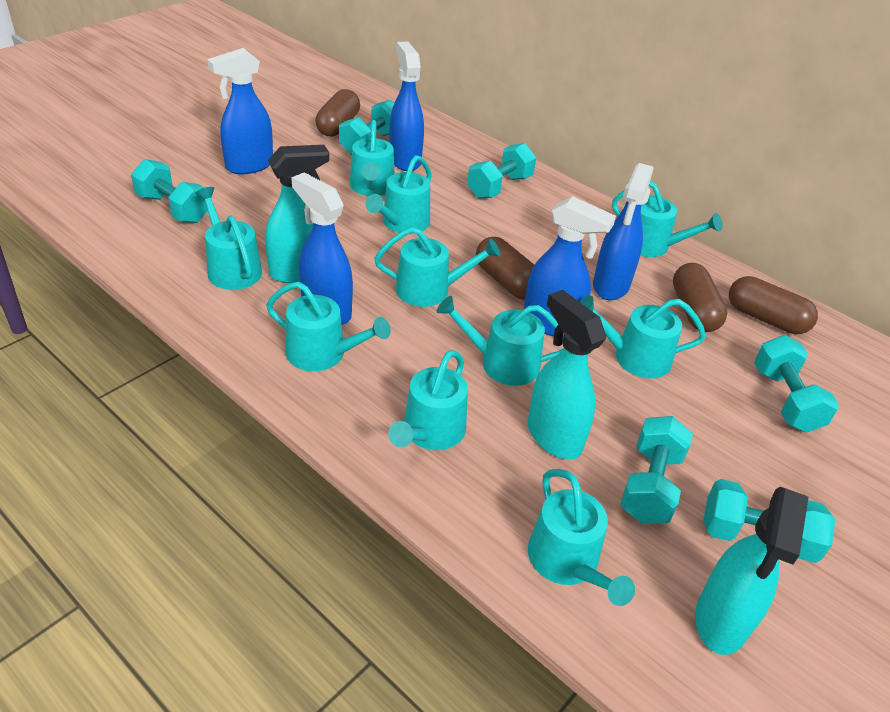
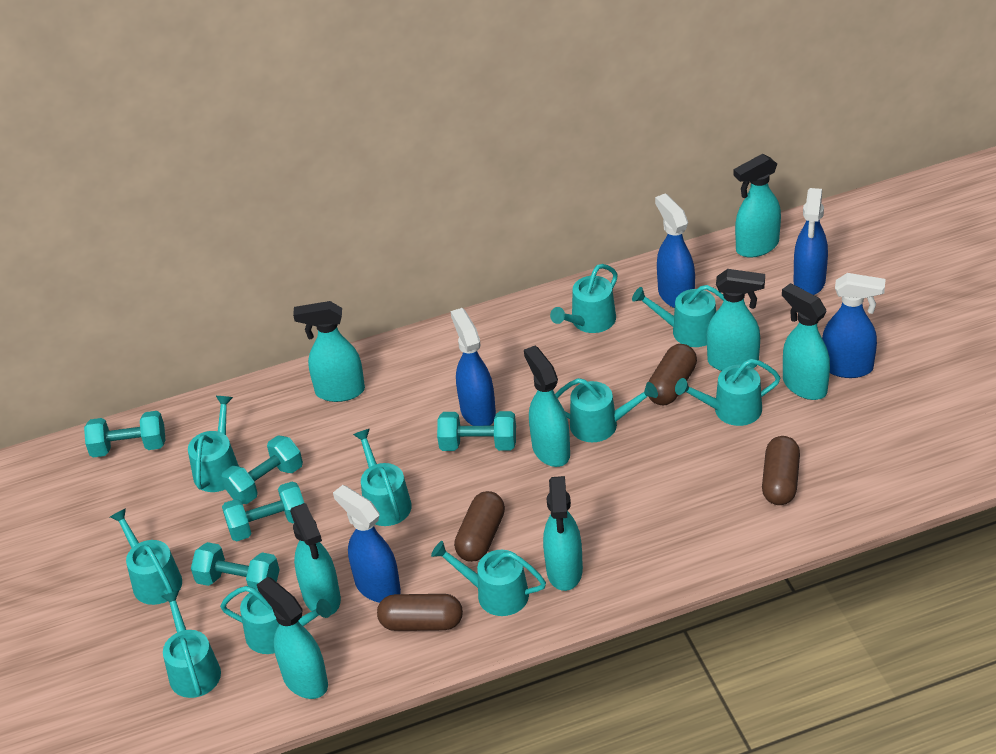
turquoise dumbbell: 6 -> 5
turquoise spray bottle: 3 -> 8

